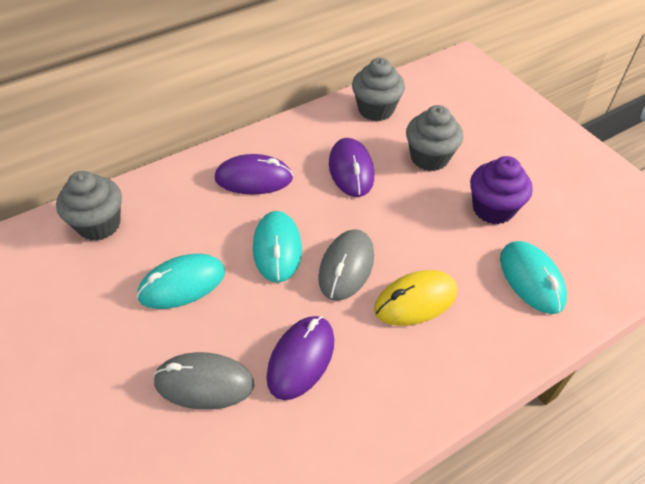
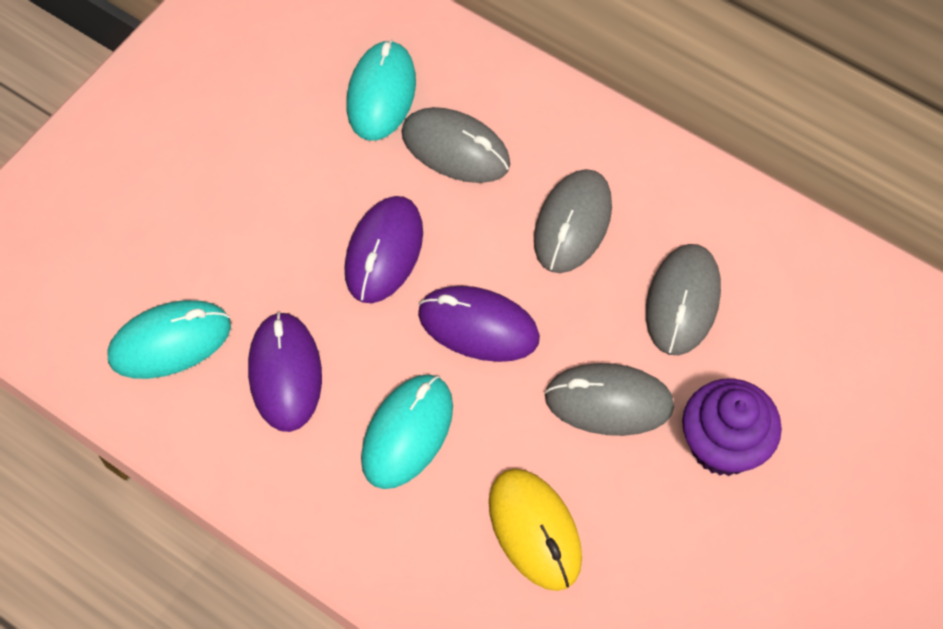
grey cupcake: 3 -> 0
grey mouse: 2 -> 4

